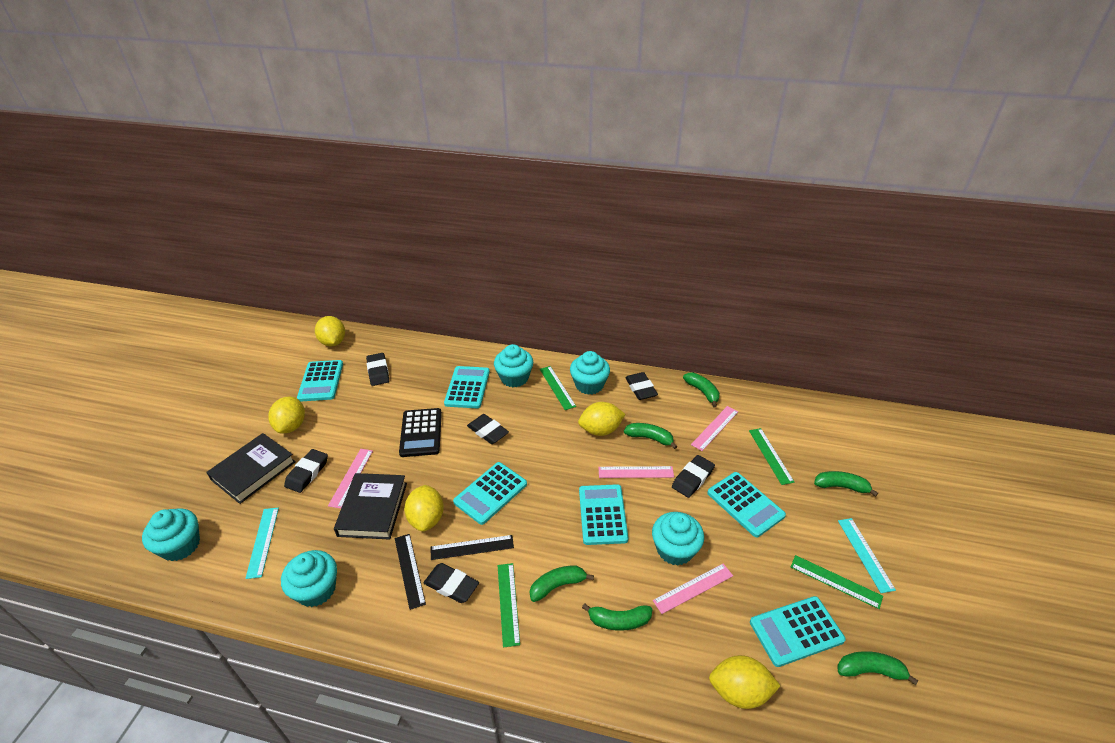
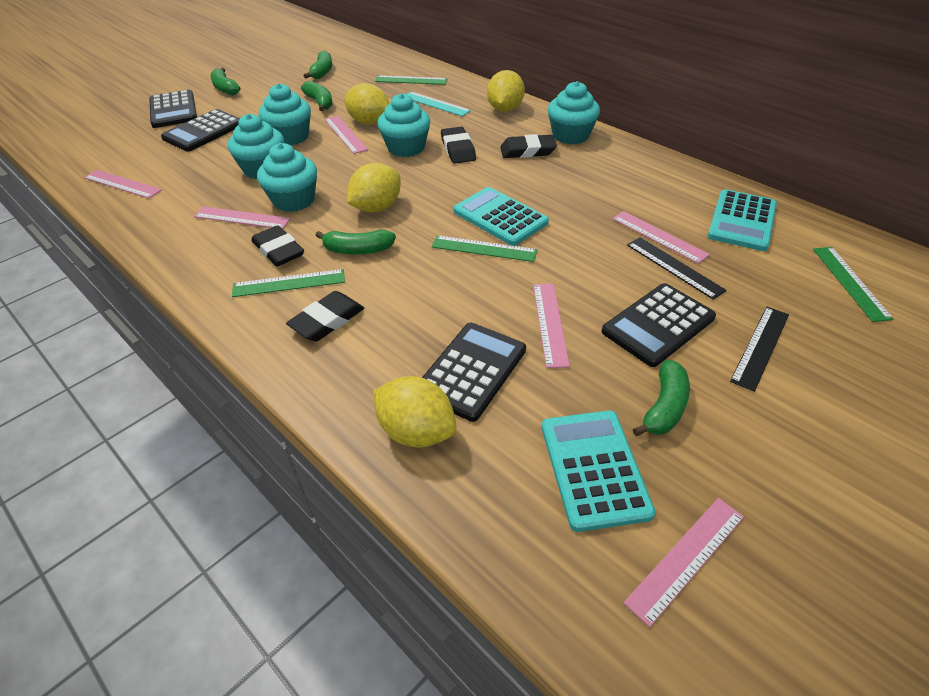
black book: 2 -> 0
black calculator: 1 -> 4
black eraser: 6 -> 4
green banana: 6 -> 5
pink ruler: 4 -> 6
turquoise calculator: 6 -> 3
turquoise ruler: 2 -> 1
yellow lemon: 5 -> 4

